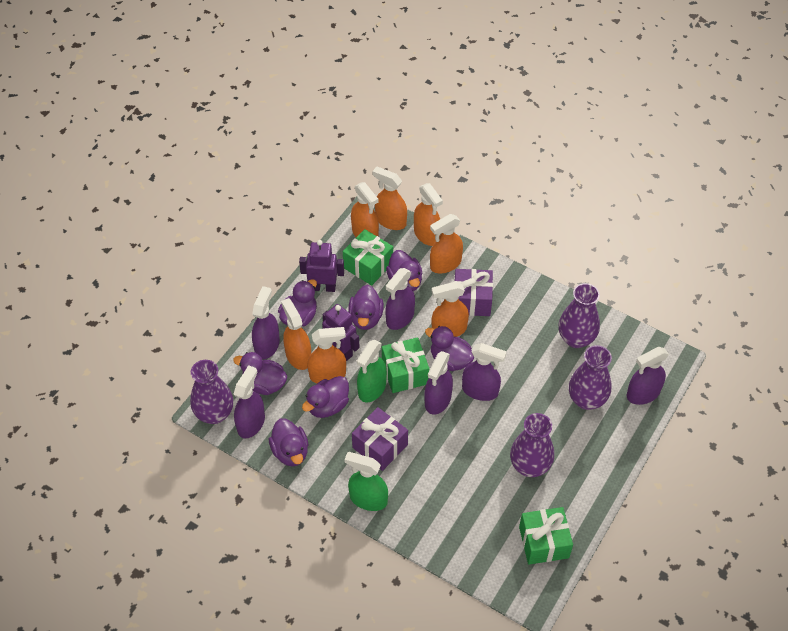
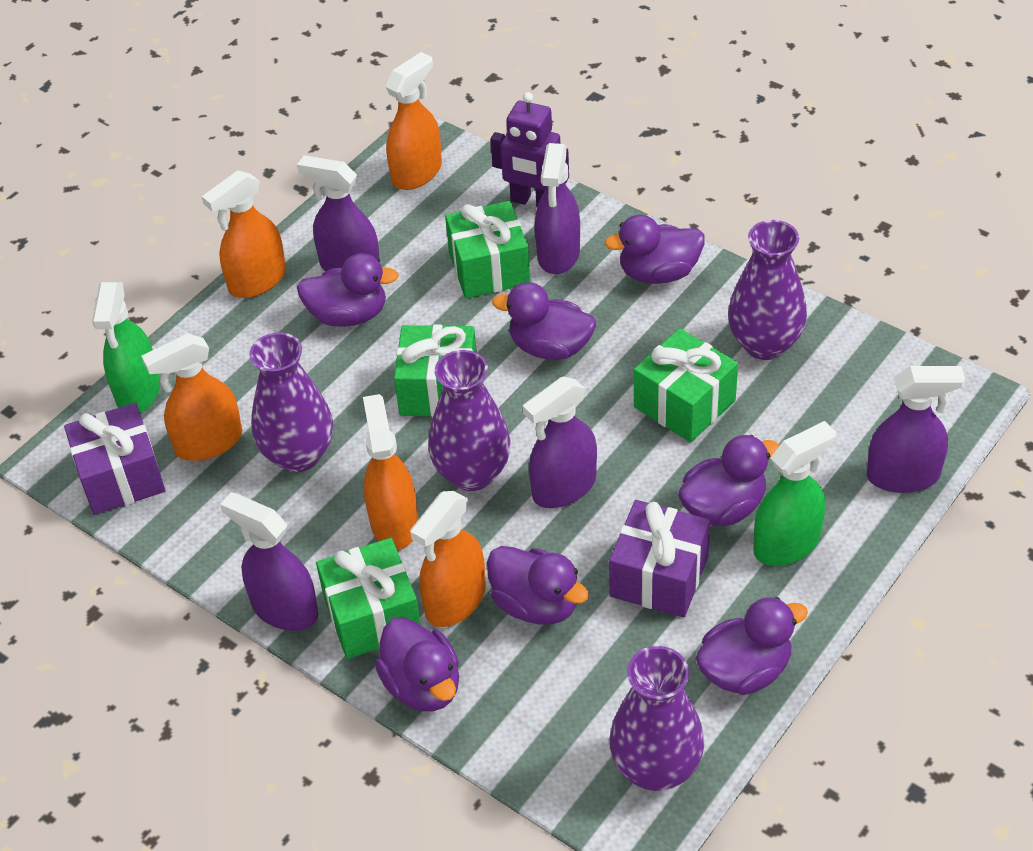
green gift: 3 -> 4
orange spray bottle: 7 -> 5
purple robot: 2 -> 1
purple spray bottle: 6 -> 5

